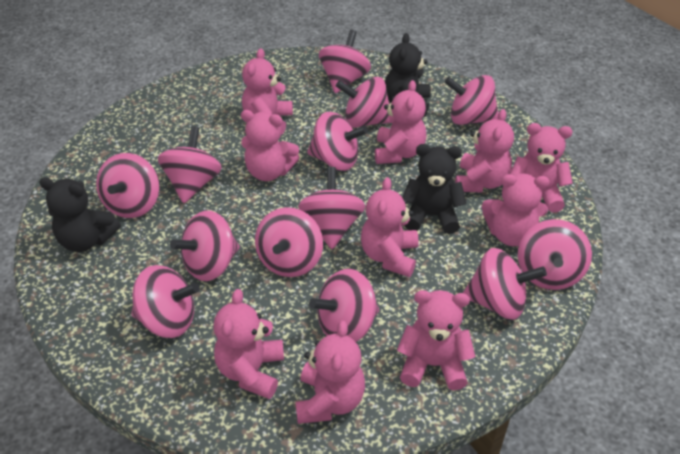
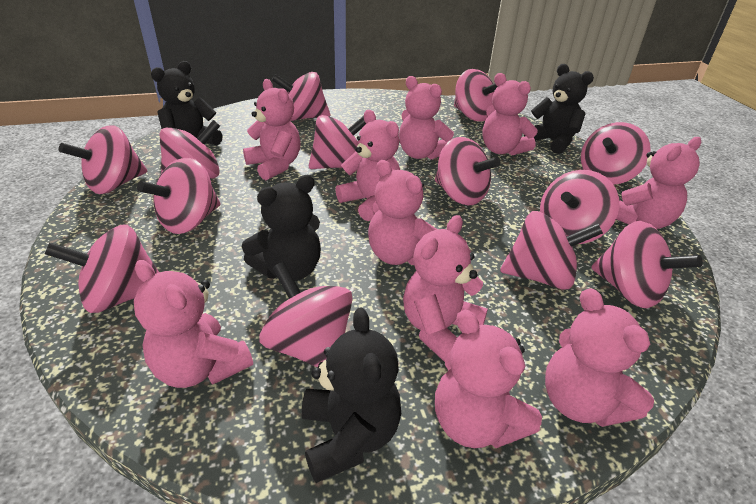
black teddy bear: 3 -> 4

